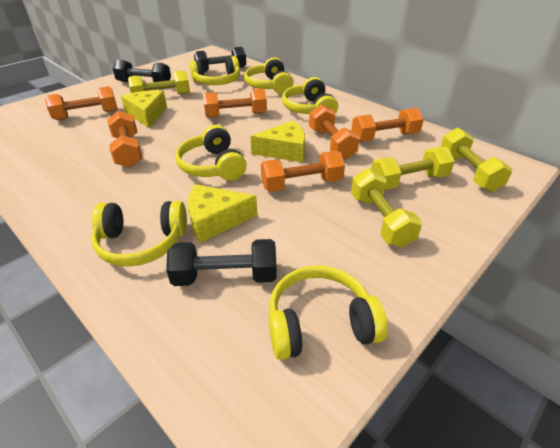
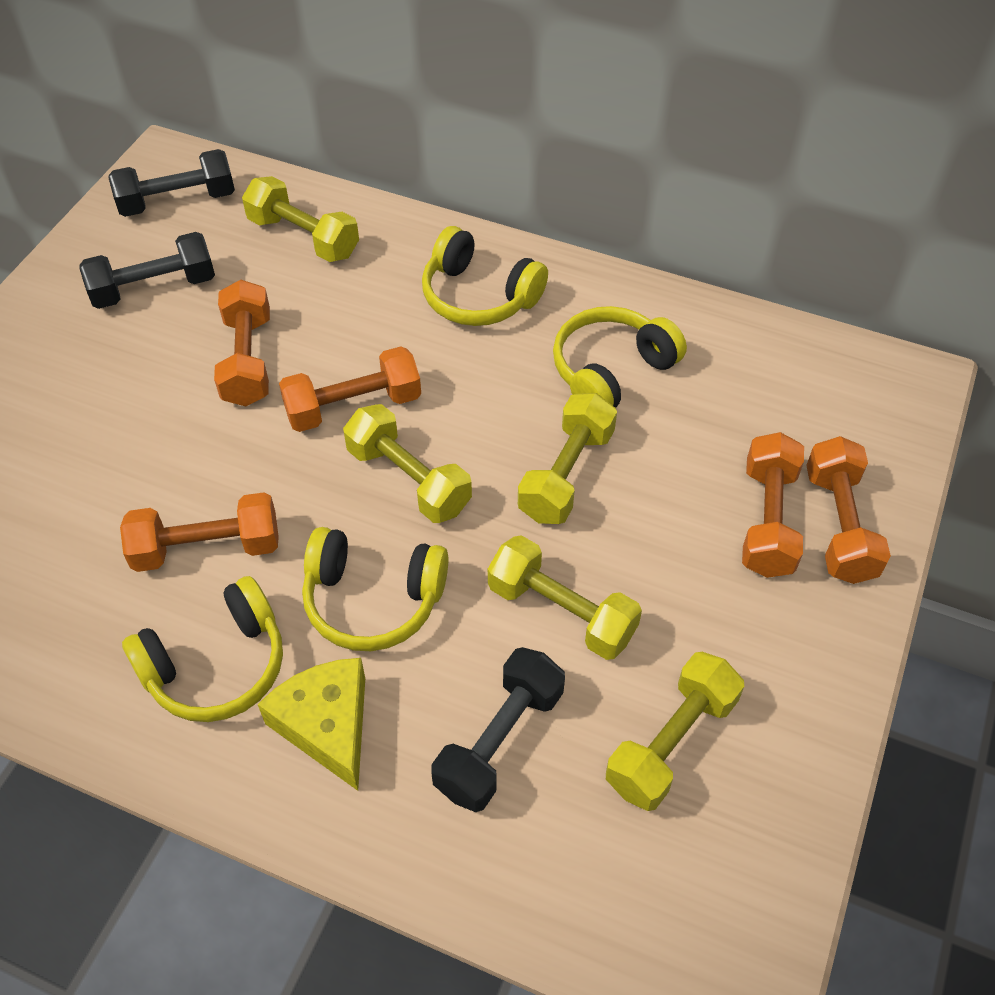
orange dumbbell: 6 -> 5
yellow cheese: 3 -> 1
yellow dumbbell: 4 -> 5
yellow headphones: 6 -> 4

